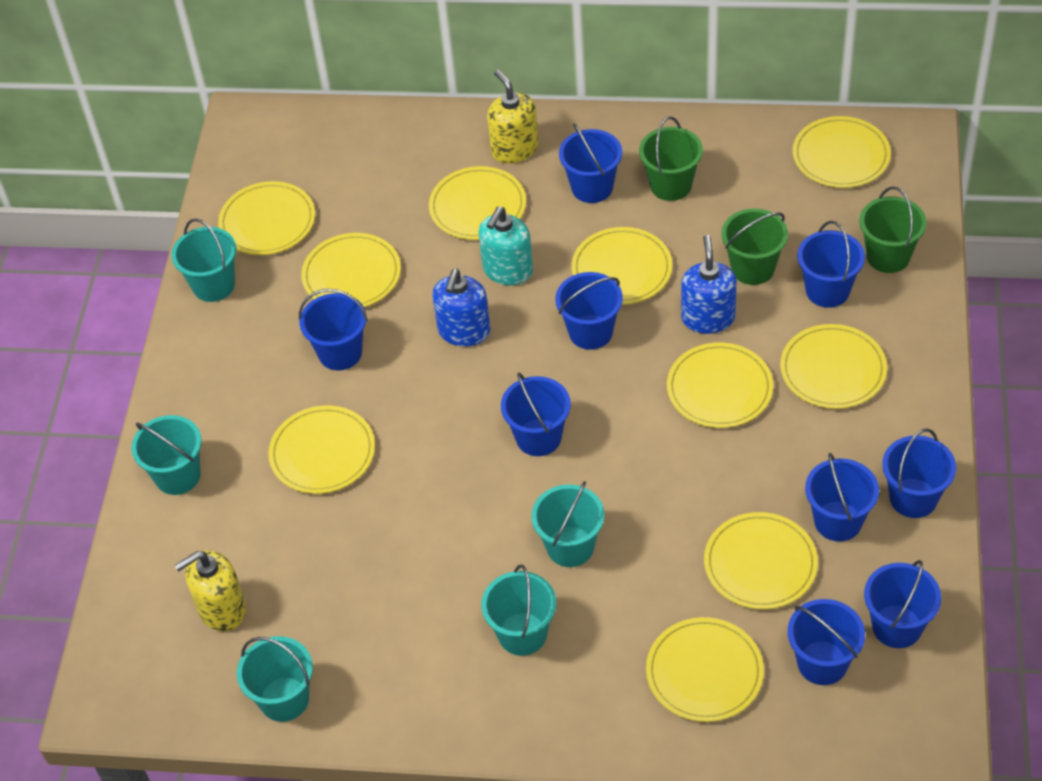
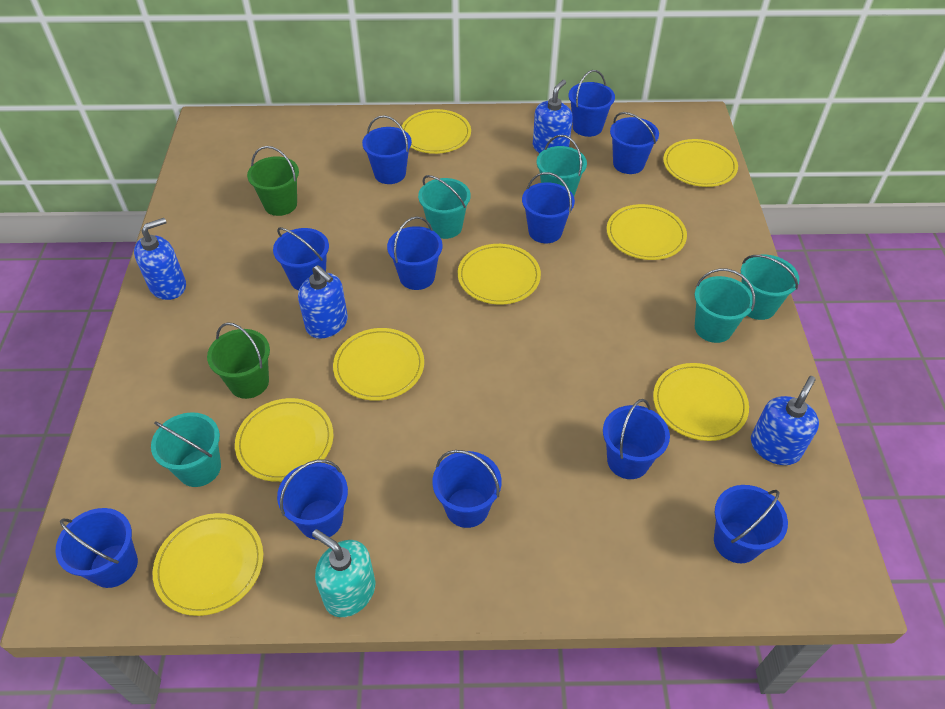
blue bucket: 9 -> 11
blue soap dispenser: 2 -> 4
green bucket: 3 -> 2
yellow plate: 10 -> 8
yellow soap dispenser: 2 -> 0

